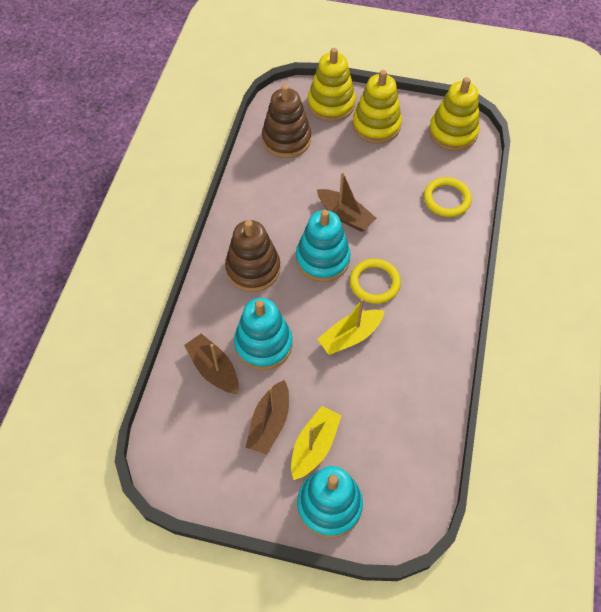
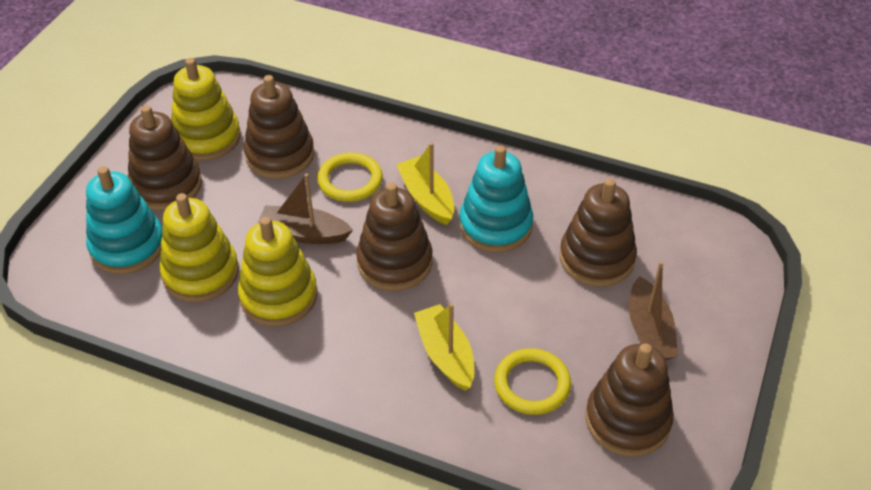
brown boat: 3 -> 2
brown stacking toy: 2 -> 5
turquoise stacking toy: 3 -> 2

